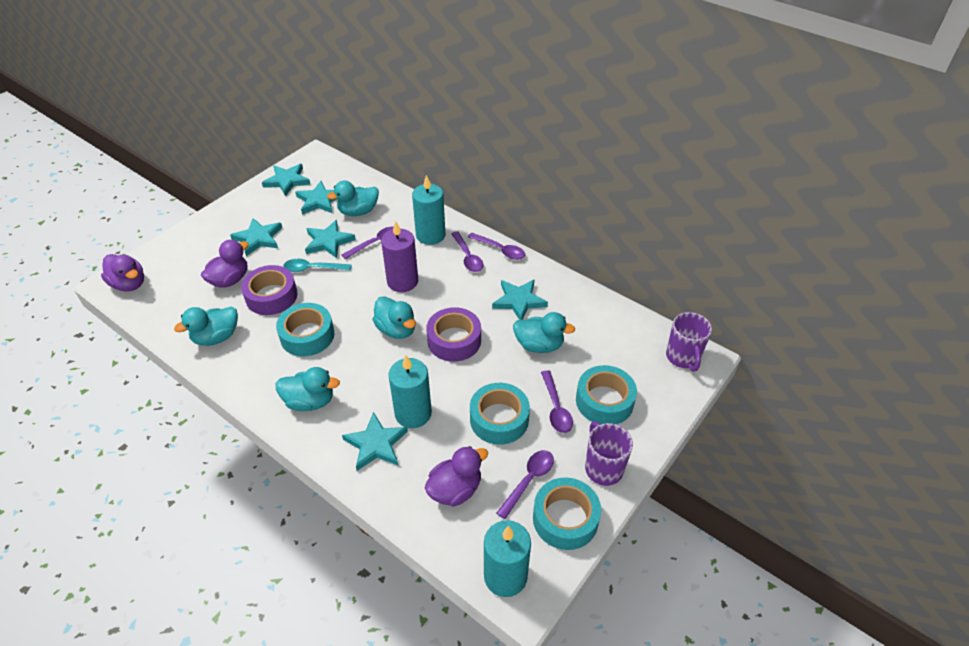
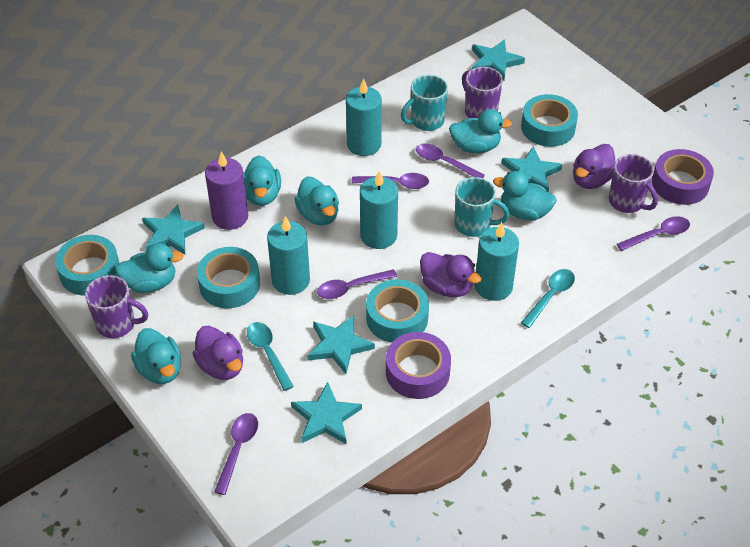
purple mug: 2 -> 3
turquoise candle: 3 -> 4
turquoise duck: 5 -> 6
turquoise mug: 0 -> 2
turquoise spoon: 1 -> 2
turquoise star: 6 -> 5

